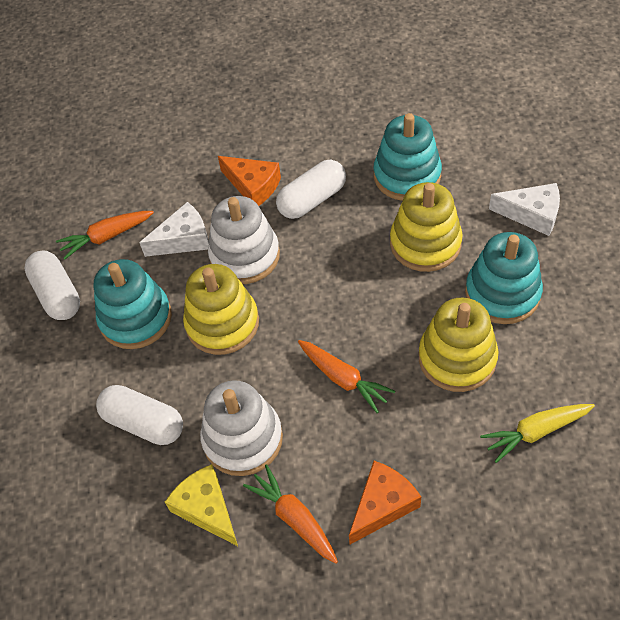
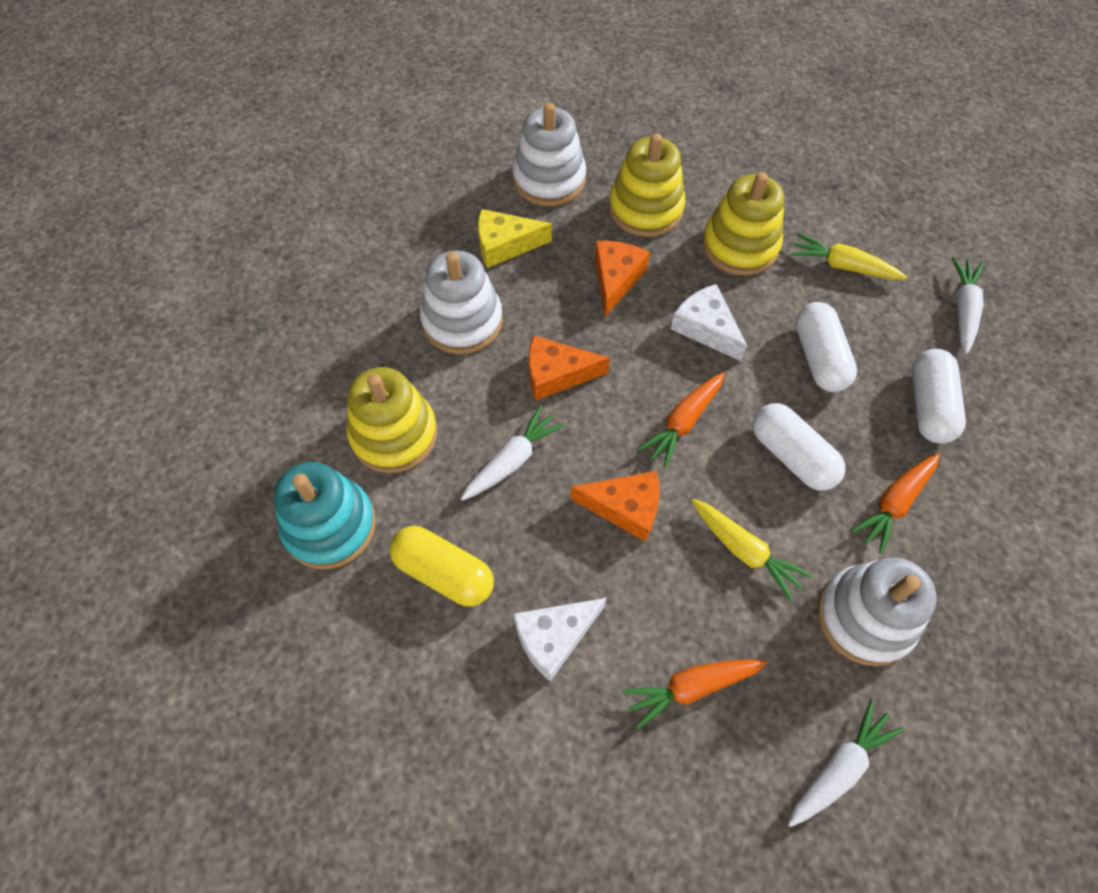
orange cheese: 2 -> 3
turquoise stacking toy: 3 -> 1
white carrot: 0 -> 3
white stacking toy: 2 -> 3
yellow capsule: 0 -> 1
yellow carrot: 1 -> 2

